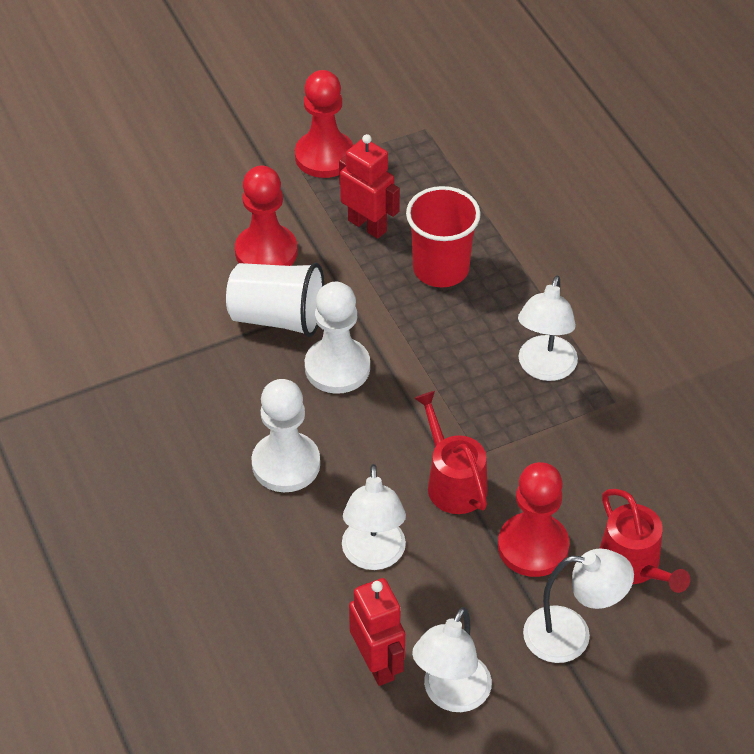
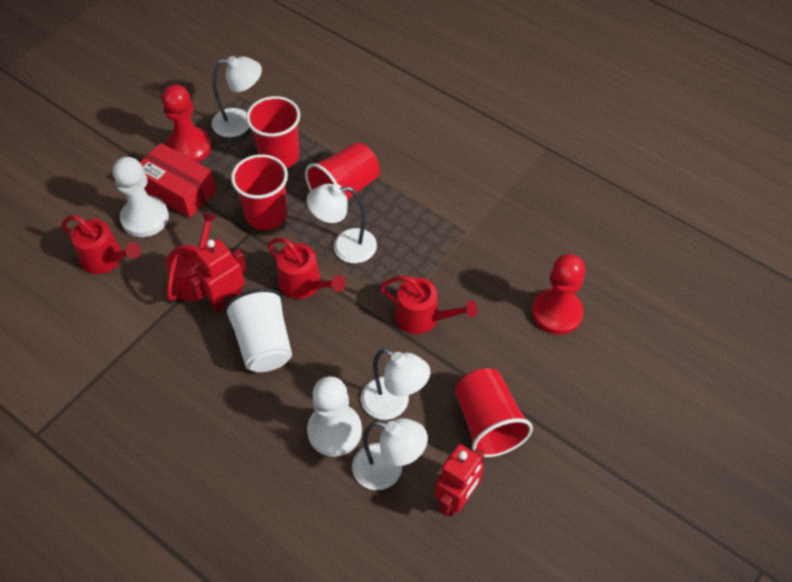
red box: 0 -> 1
red cup: 1 -> 4
red pawn: 3 -> 2
red watering can: 2 -> 4

